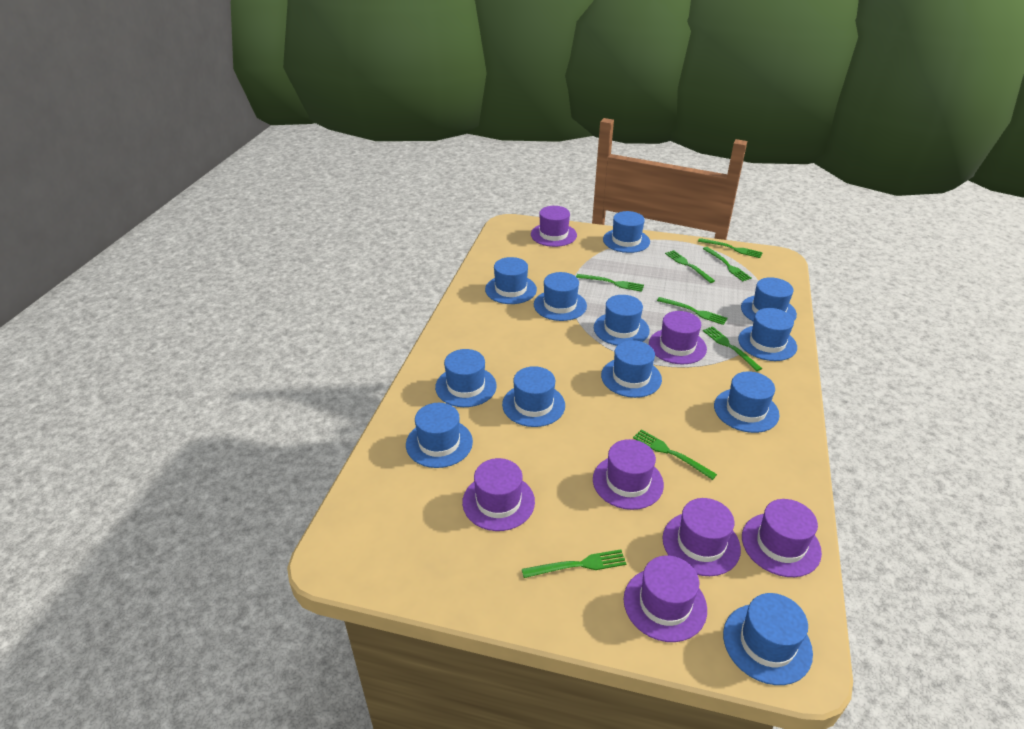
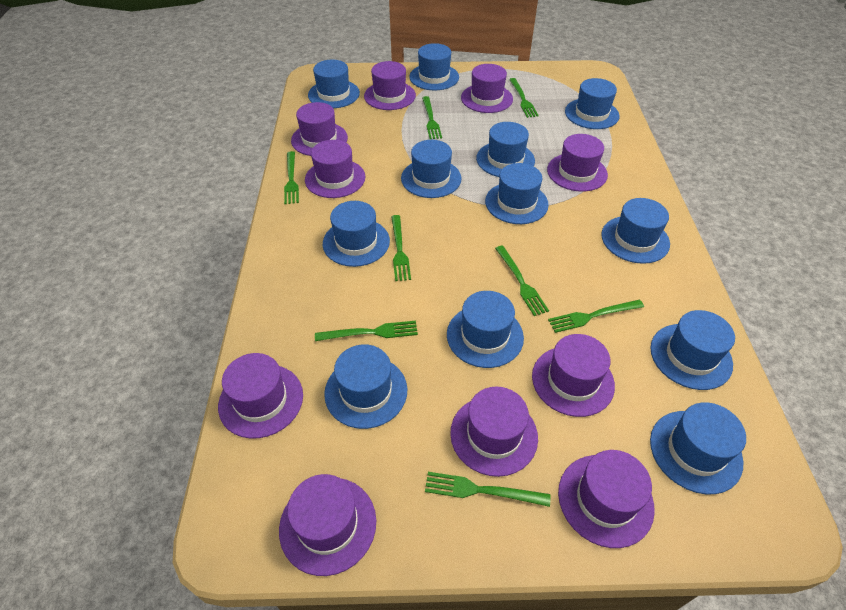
purple hat: 7 -> 10

